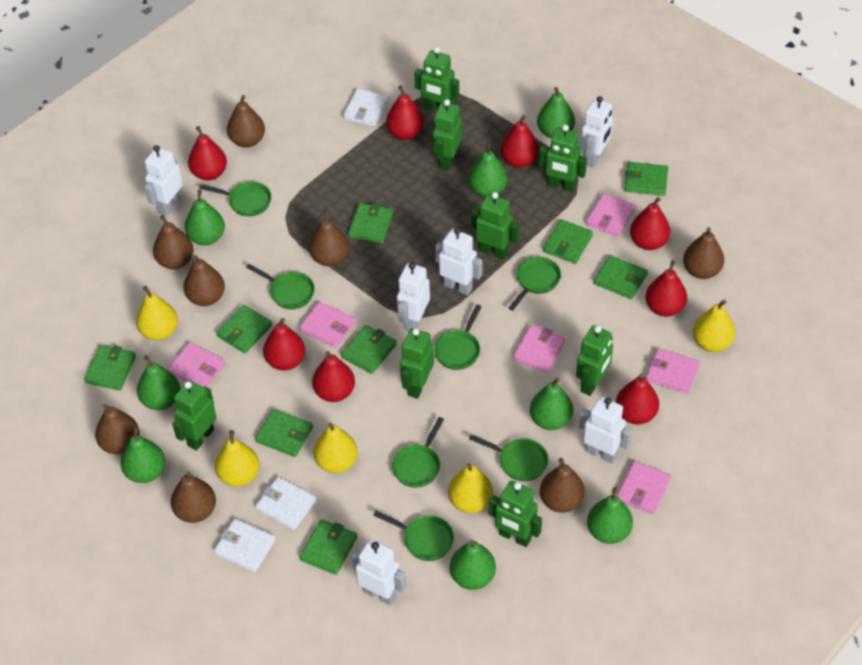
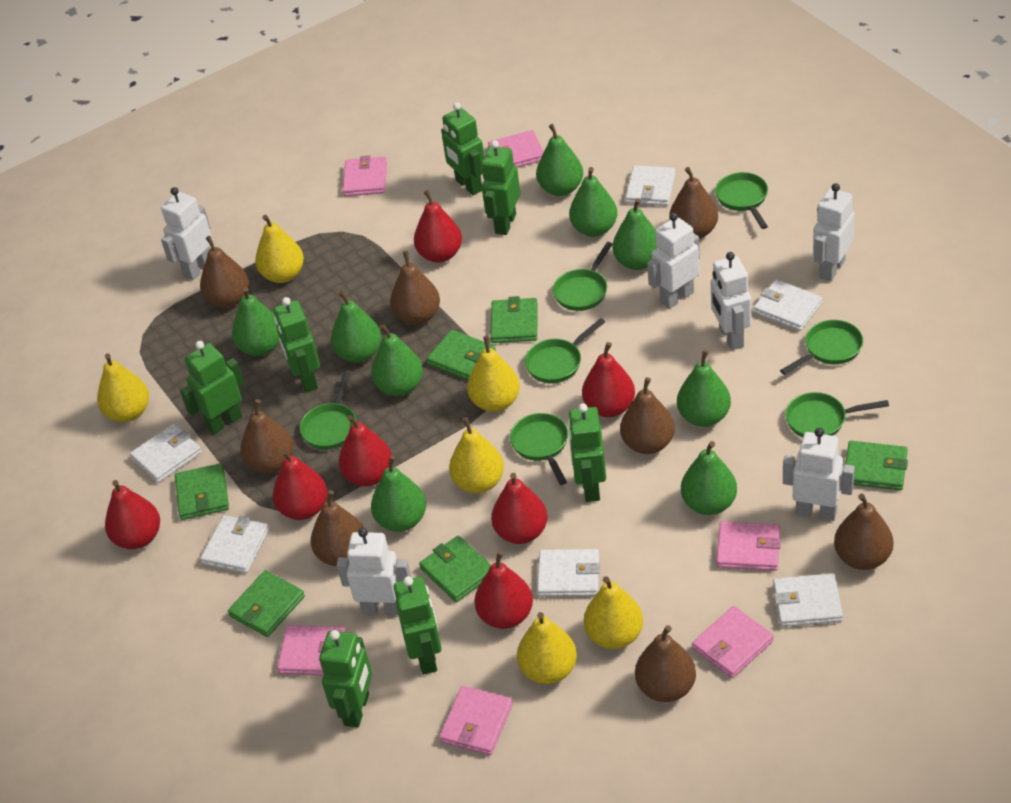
green pear: 8 -> 9
green robot: 8 -> 7
green wallet: 9 -> 6
red pear: 8 -> 7
white wallet: 3 -> 6
yellow pear: 5 -> 6

